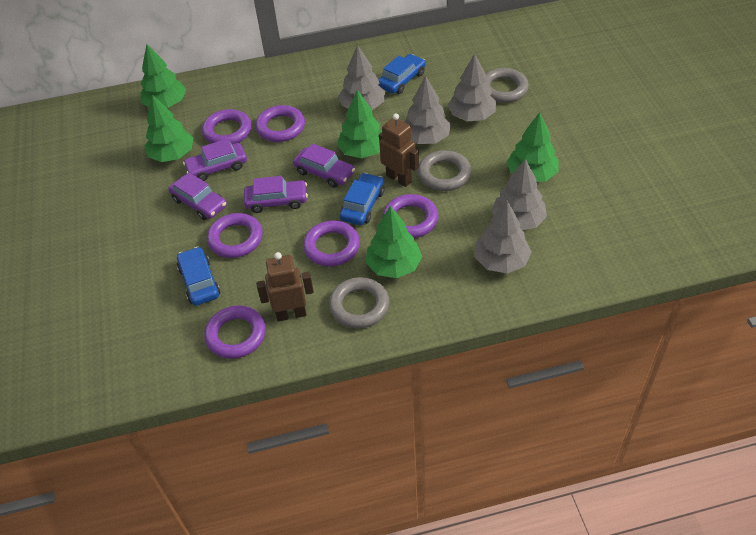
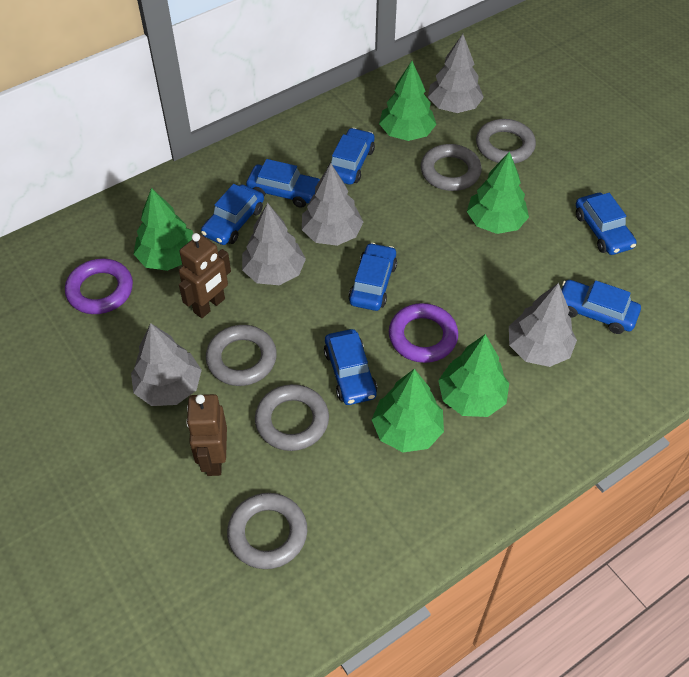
blue car: 3 -> 7
grey ring: 3 -> 5
purple car: 4 -> 0
purple ring: 6 -> 2

